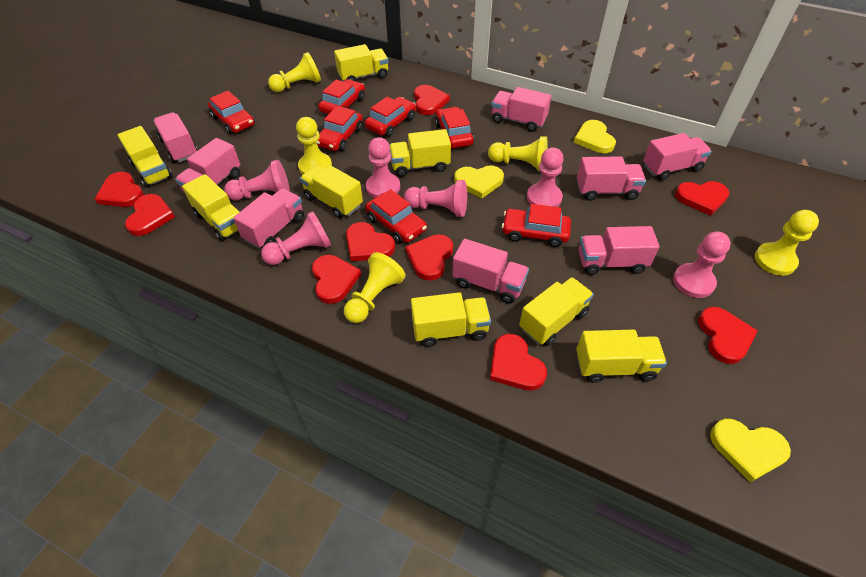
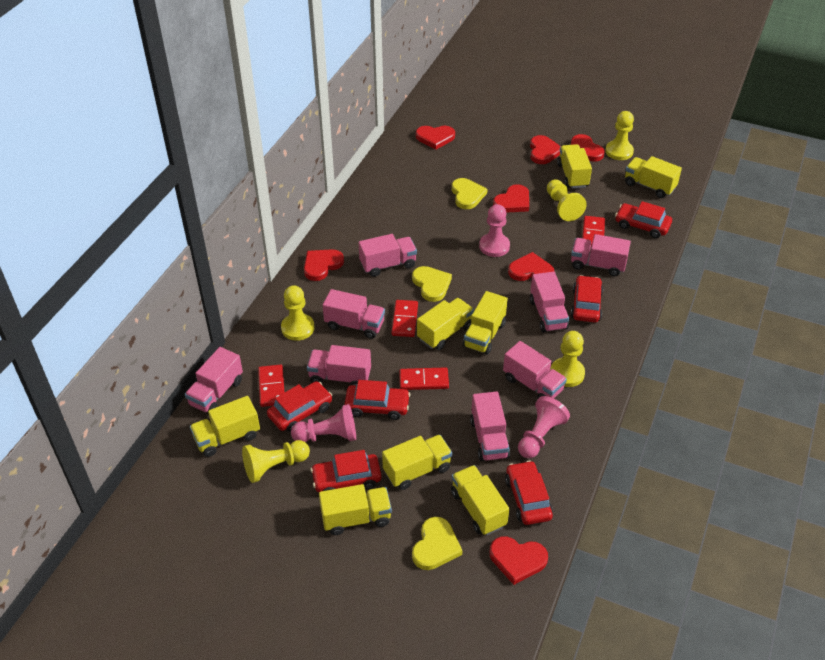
pink pawn: 6 -> 3
red car: 7 -> 6
red domino: 0 -> 4
red heart: 9 -> 7

